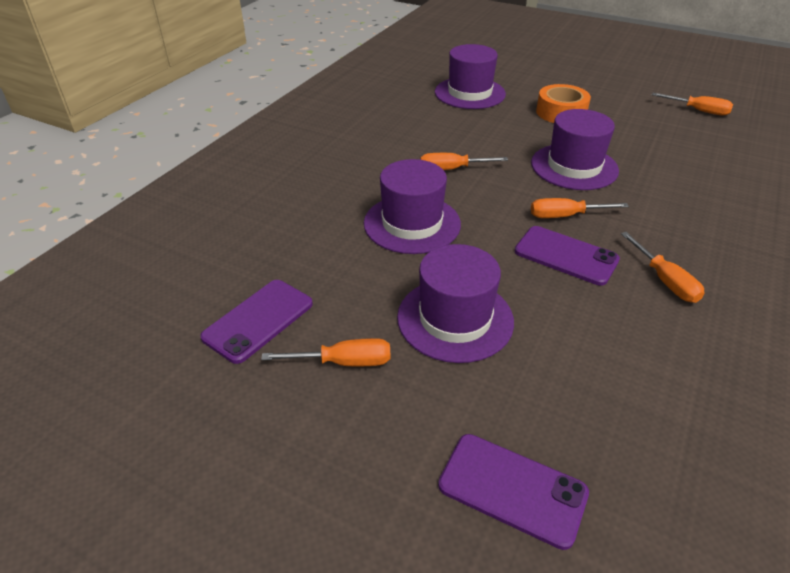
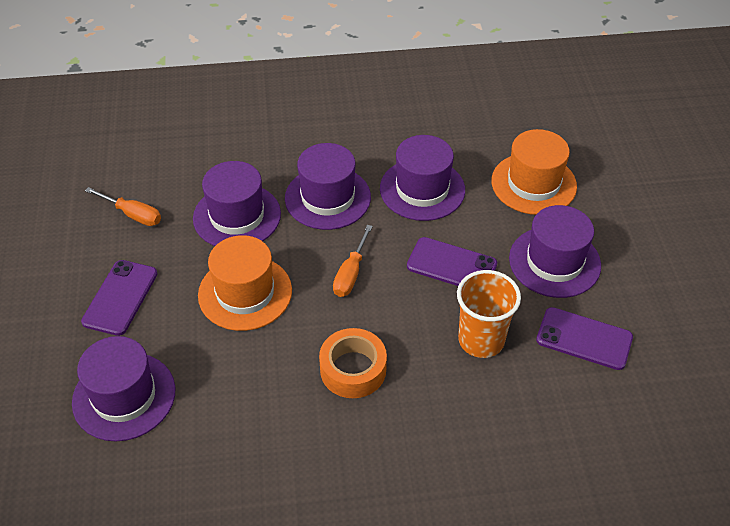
orange cup: 0 -> 1
orange hat: 0 -> 2
orange screwdriver: 5 -> 2
purple hat: 4 -> 5

